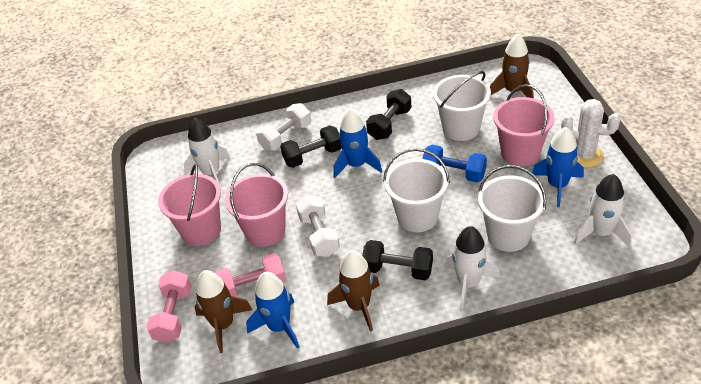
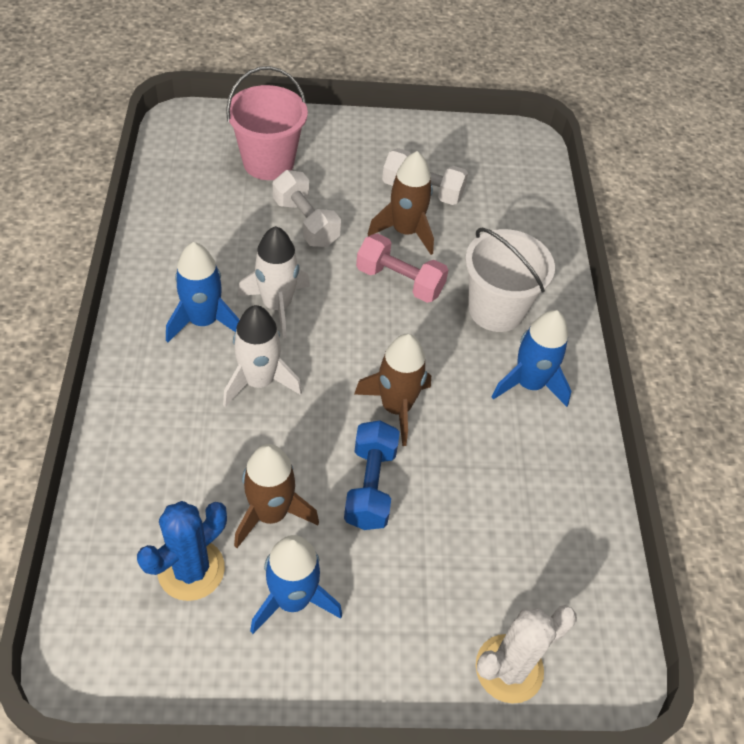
black dumbbell: 3 -> 0
blue cactus: 0 -> 1
pink bucket: 3 -> 1
pink dumbbell: 2 -> 1
white bucket: 3 -> 1
white rocket: 3 -> 2

